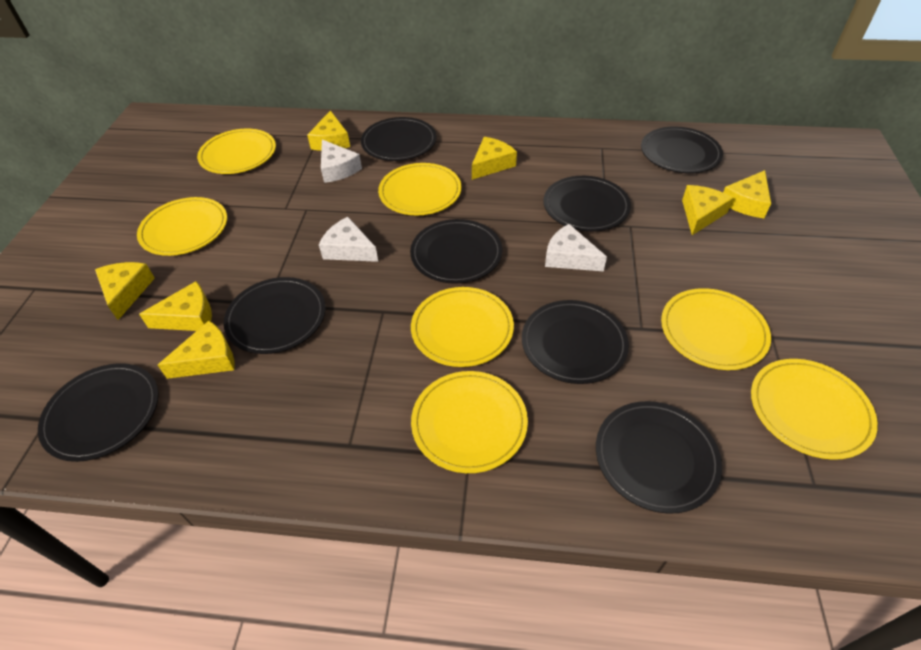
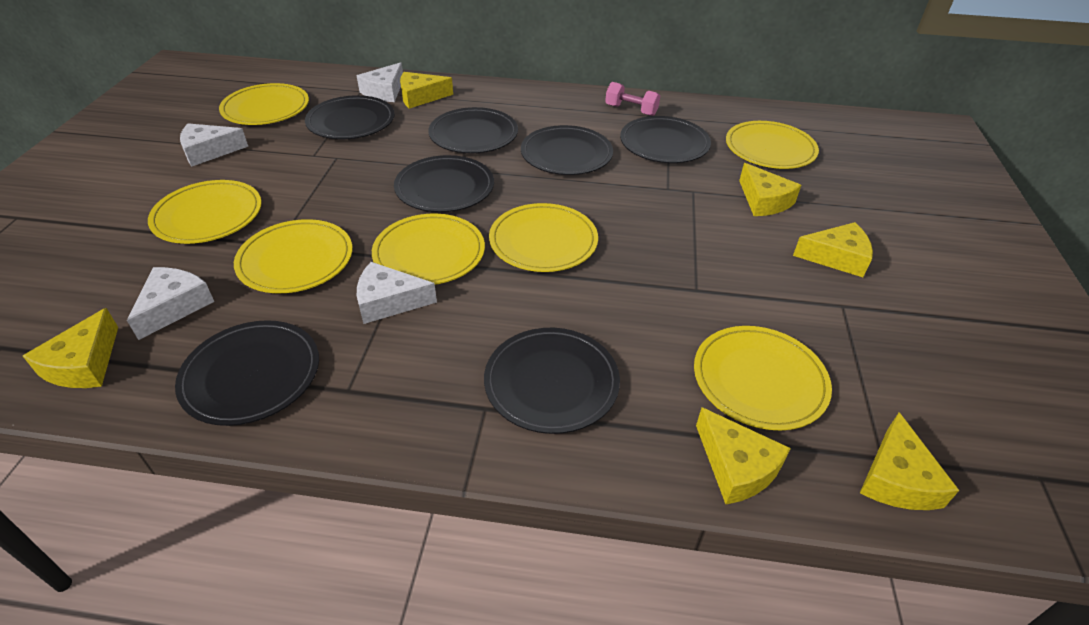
black plate: 8 -> 7
pink dumbbell: 0 -> 1
white cheese: 3 -> 4
yellow cheese: 7 -> 6

